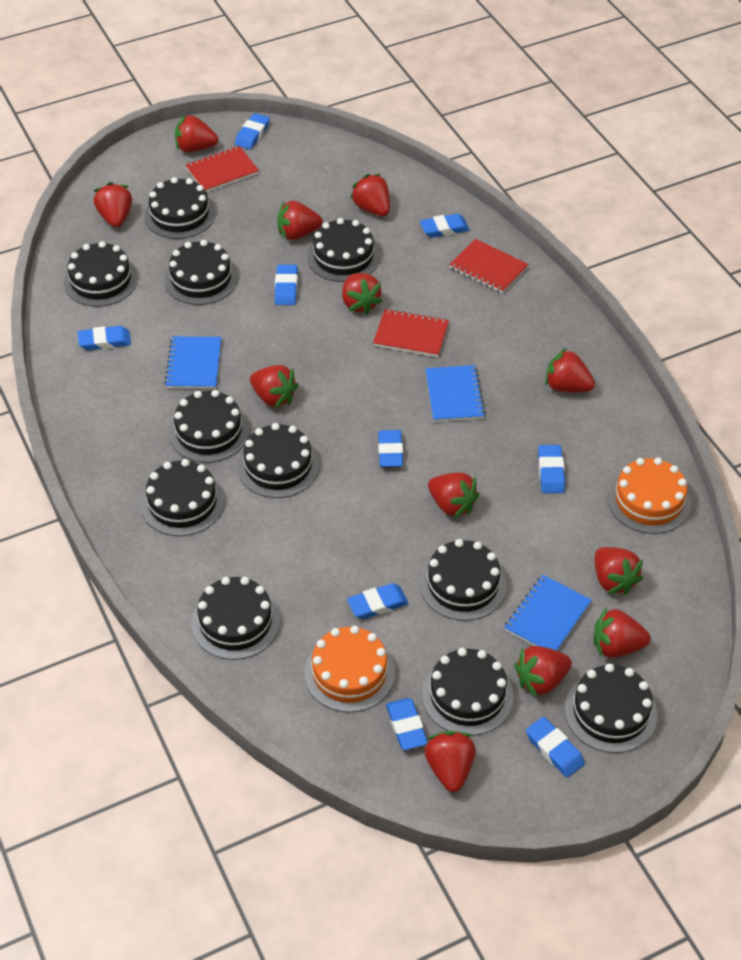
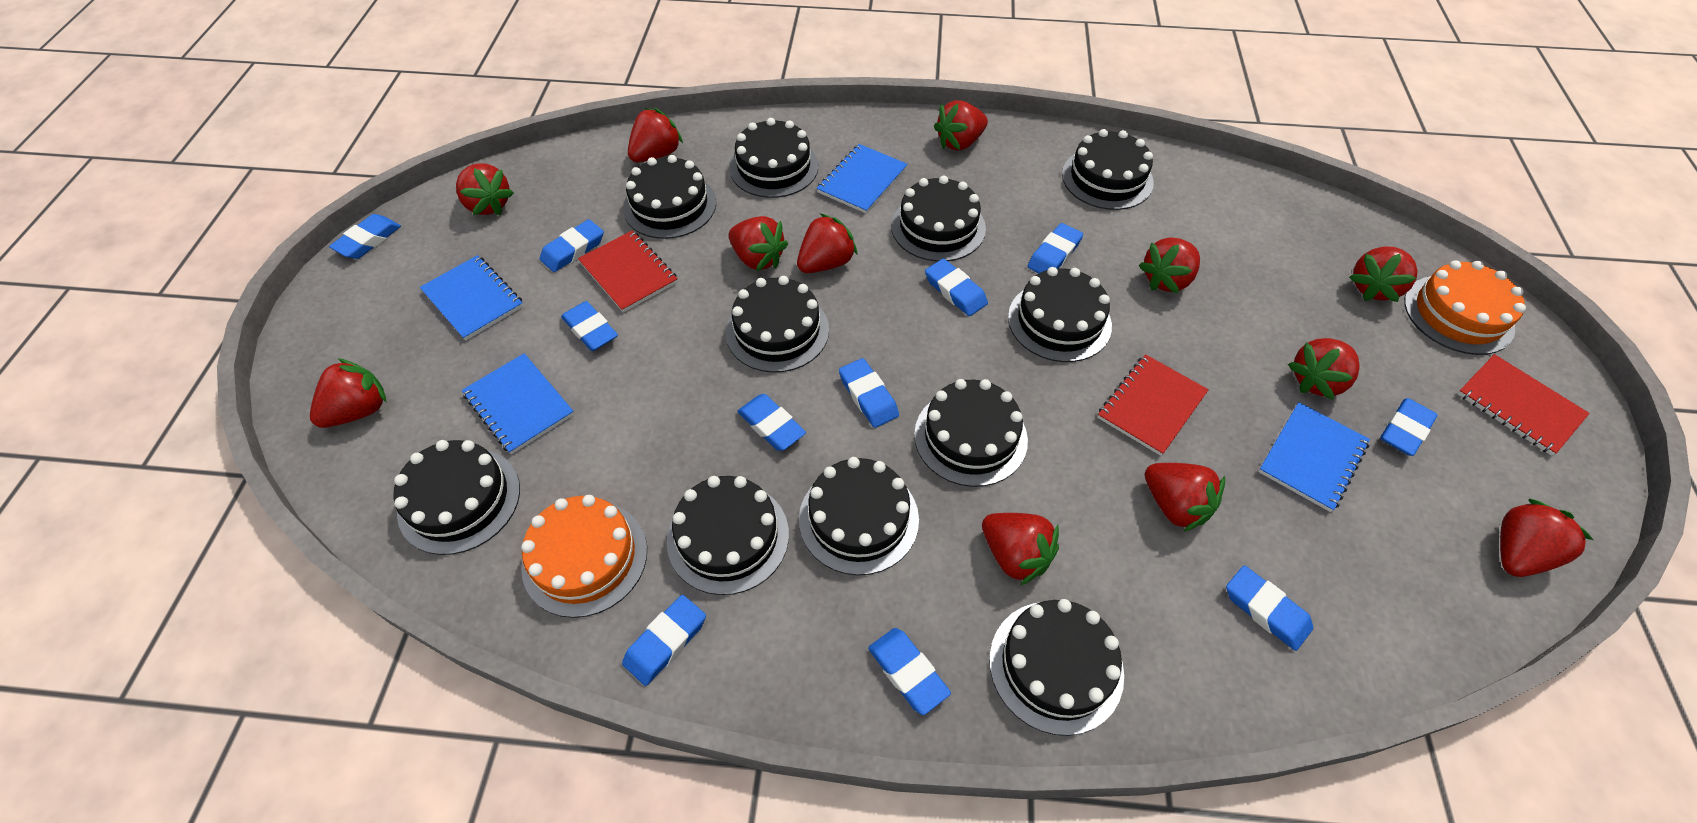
blue eraser: 9 -> 11
blue notebook: 3 -> 4

